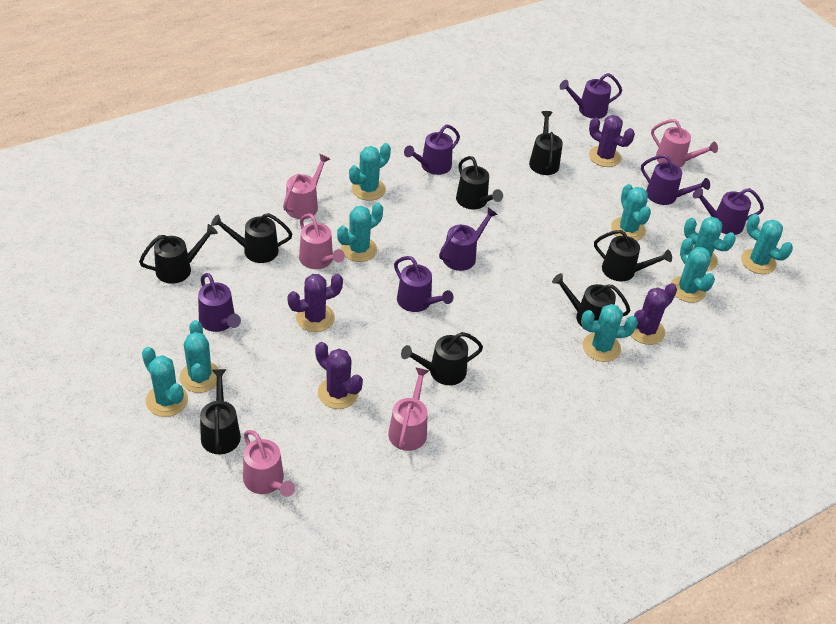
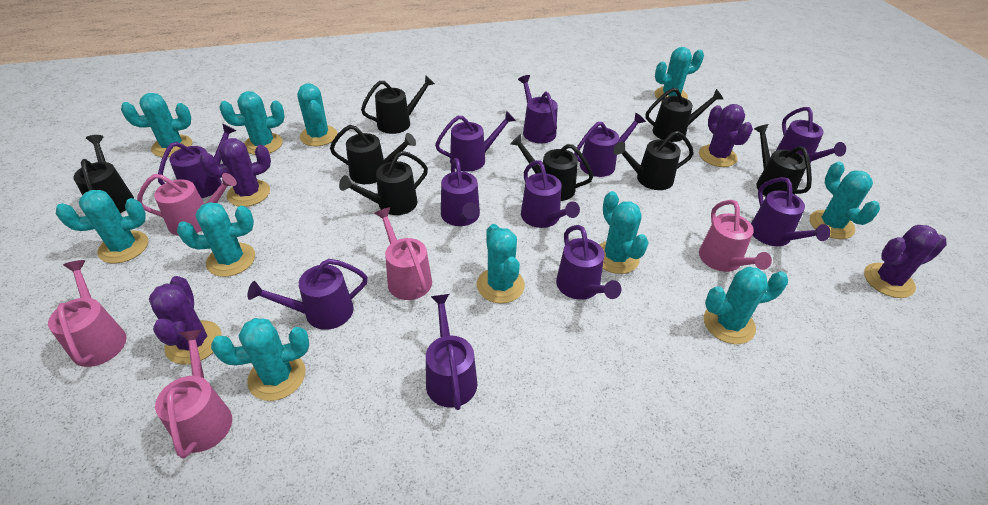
purple watering can: 7 -> 11
turquoise cactus: 9 -> 11

